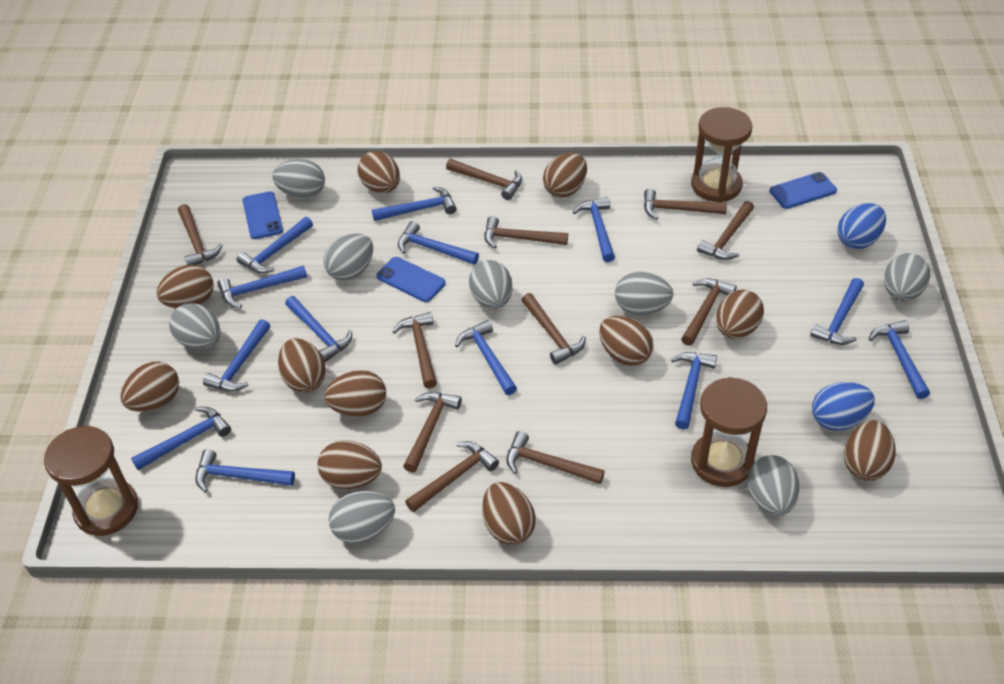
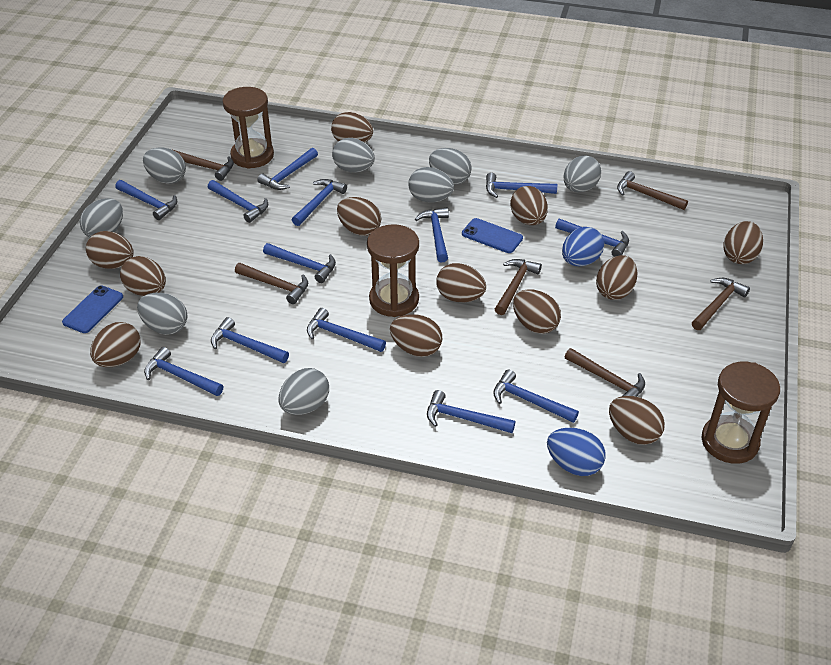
blue phone: 3 -> 2
brown egg: 11 -> 12
brown hammer: 11 -> 6

